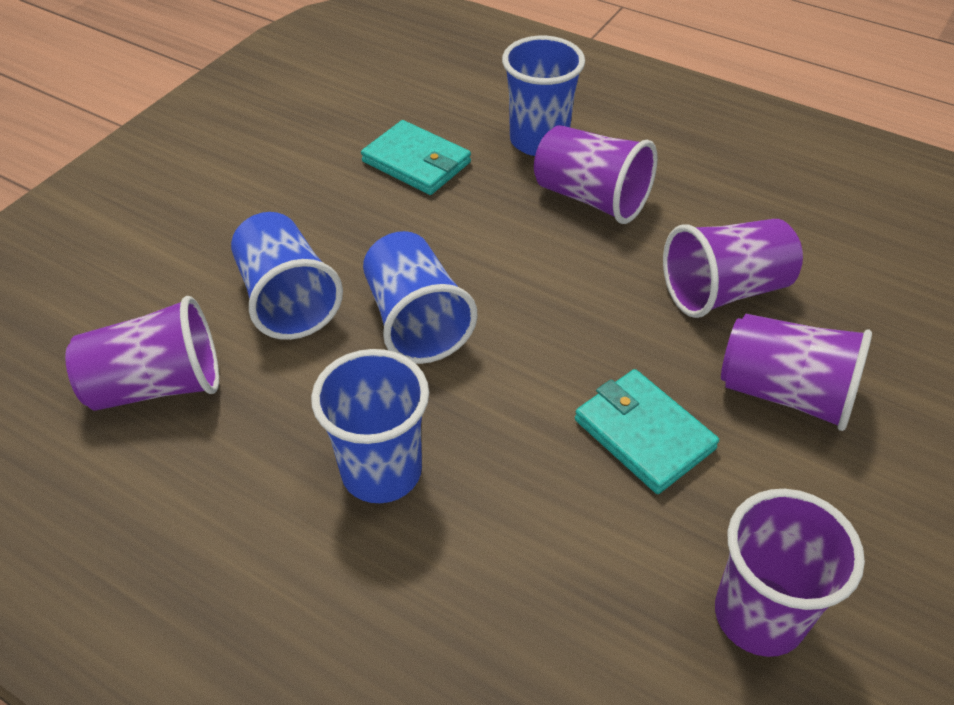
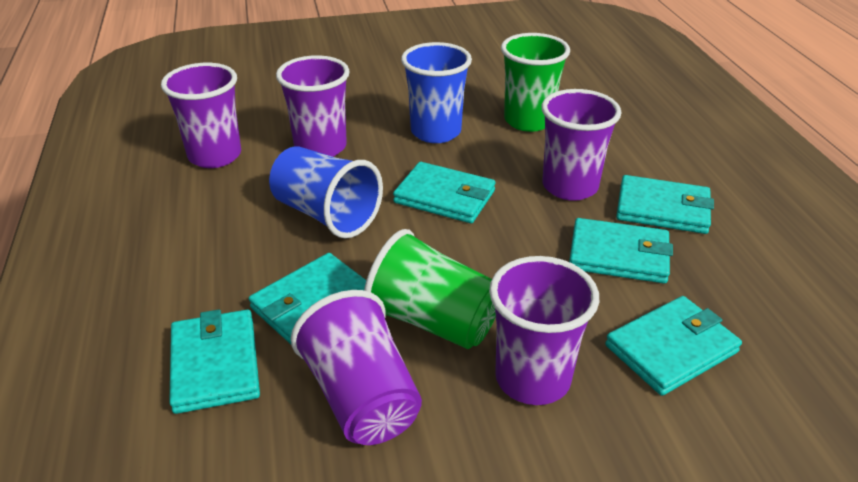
blue cup: 4 -> 2
green cup: 0 -> 2
turquoise wallet: 2 -> 6

